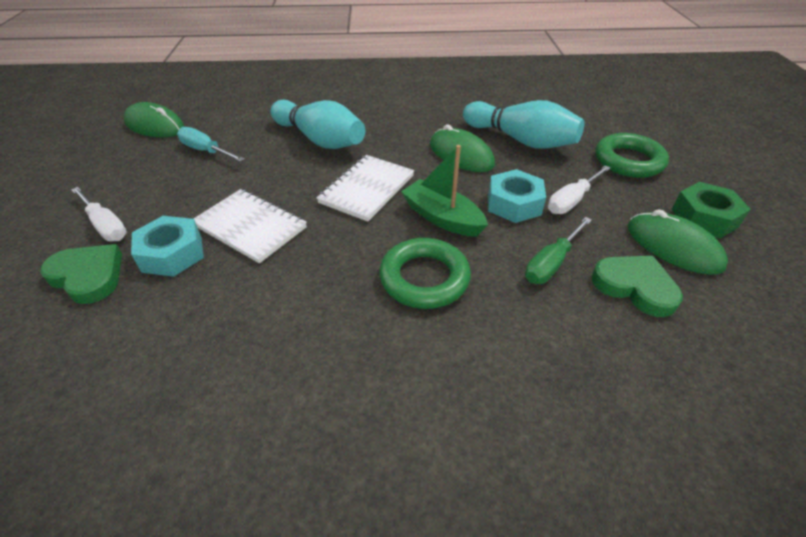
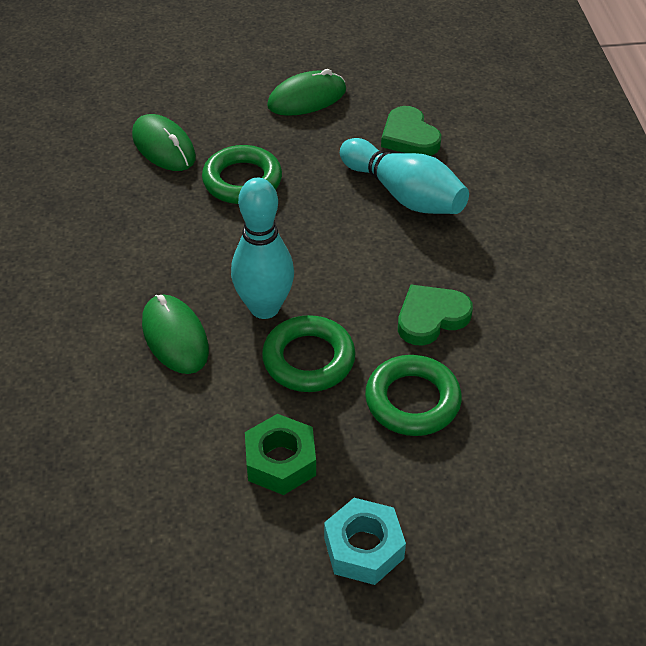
green boat: 1 -> 0
green ring: 2 -> 3
green screwdriver: 1 -> 0
turquoise nut: 2 -> 1
turquoise screwdriver: 1 -> 0
white notebook: 2 -> 0
white screwdriver: 2 -> 0

